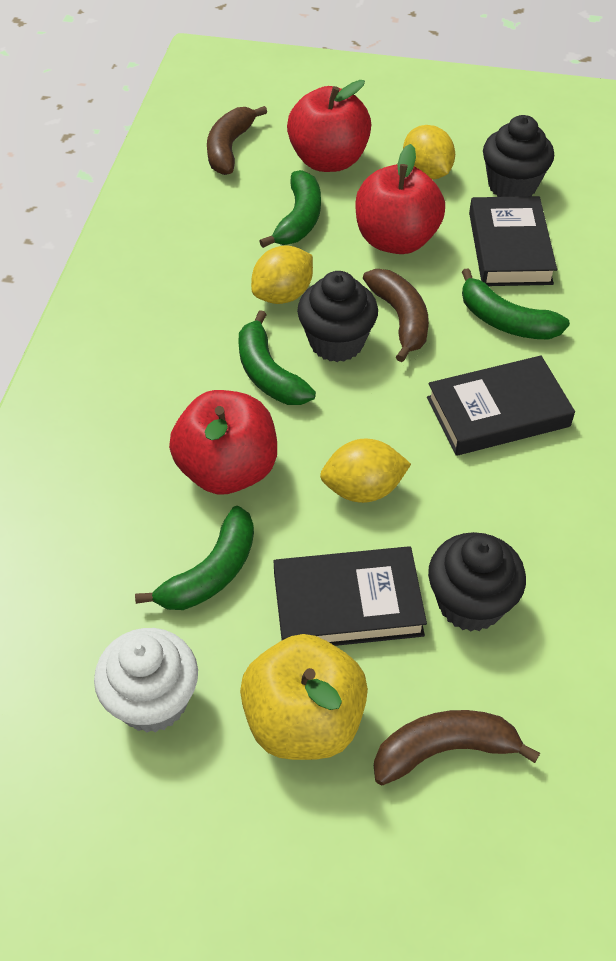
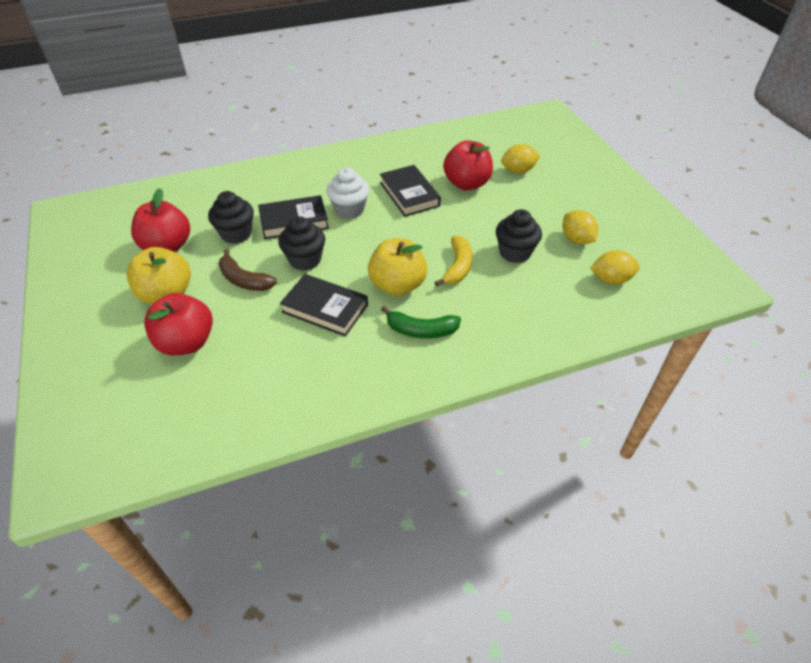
brown banana: 3 -> 1
green banana: 4 -> 1
yellow apple: 1 -> 2
yellow banana: 0 -> 1

